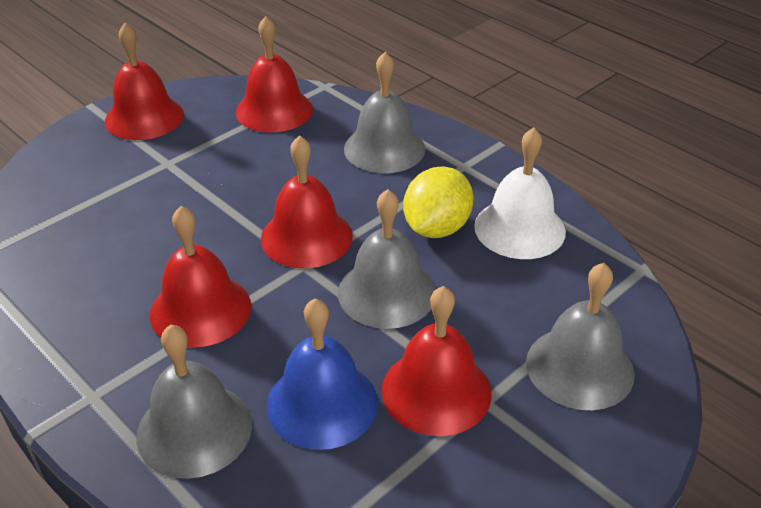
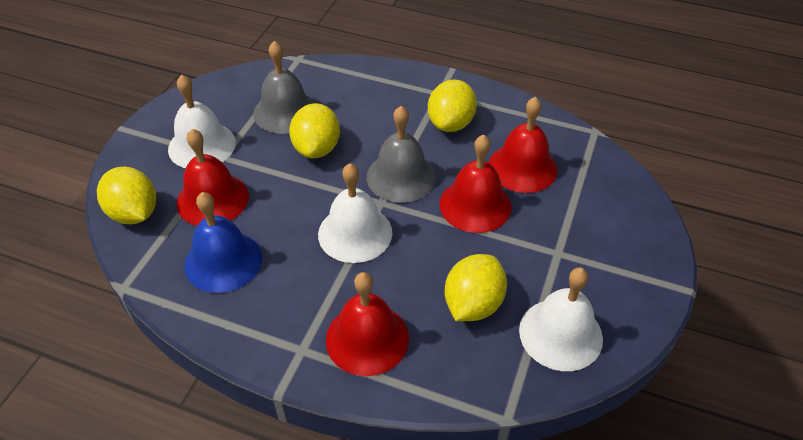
grey bell: 4 -> 2
red bell: 5 -> 4
white bell: 1 -> 3
yellow lemon: 1 -> 4

